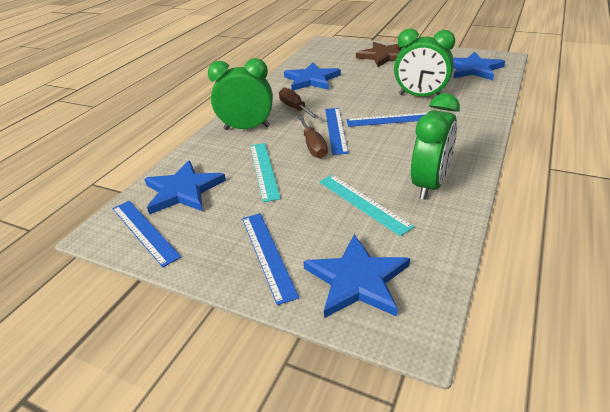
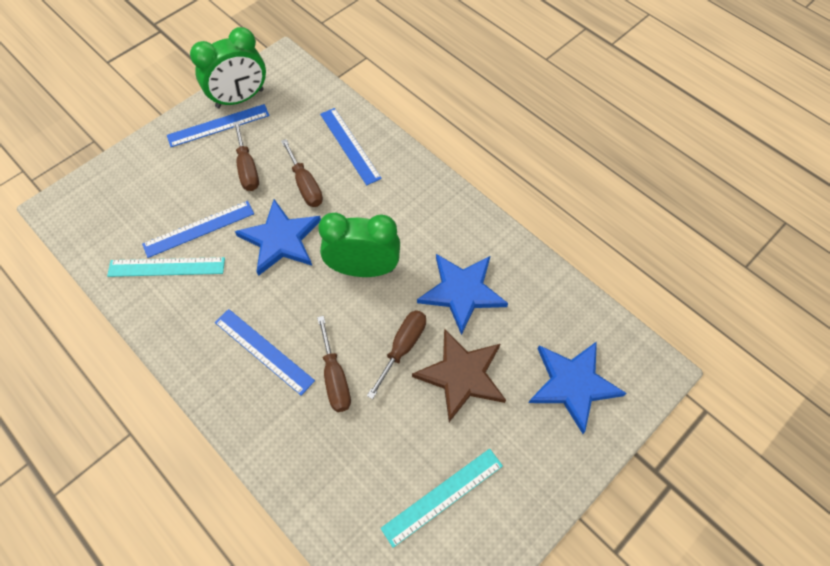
blue star: 4 -> 3
brown screwdriver: 2 -> 4
green clock: 3 -> 2

